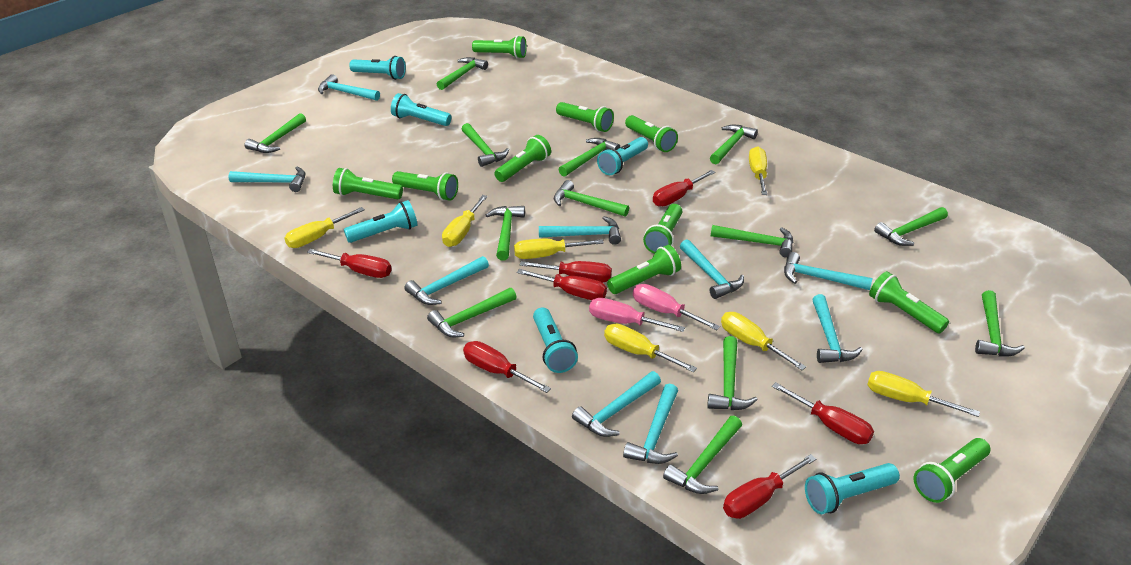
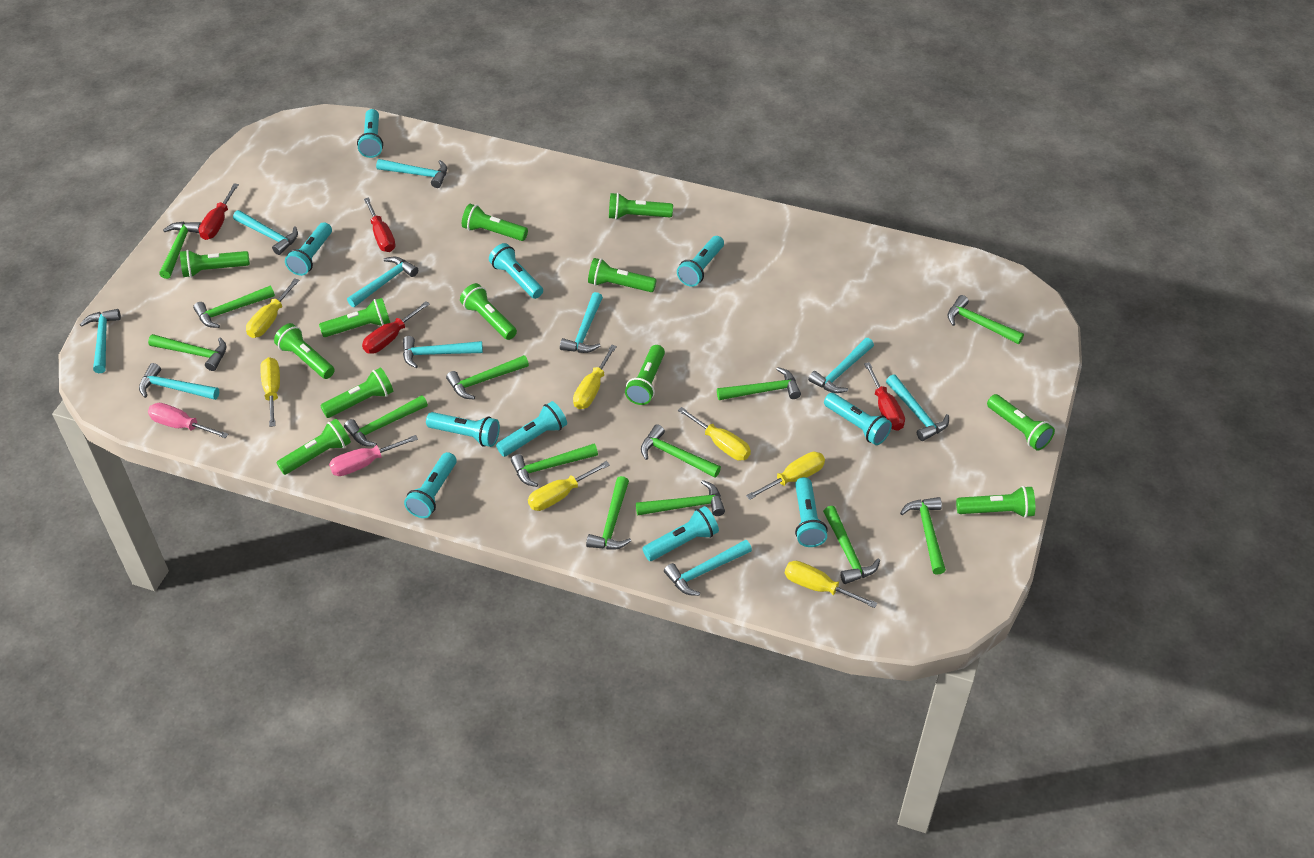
green flashlight: 10 -> 12
red screwdriver: 7 -> 4
turquoise flashlight: 6 -> 10
turquoise hammer: 9 -> 10

